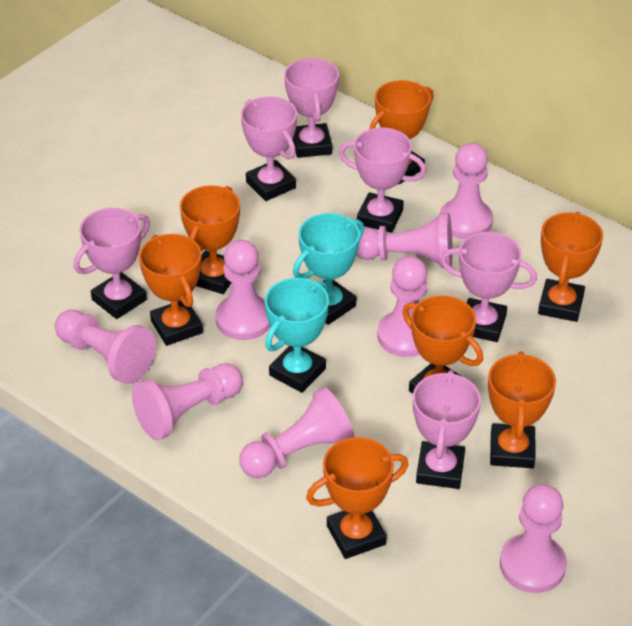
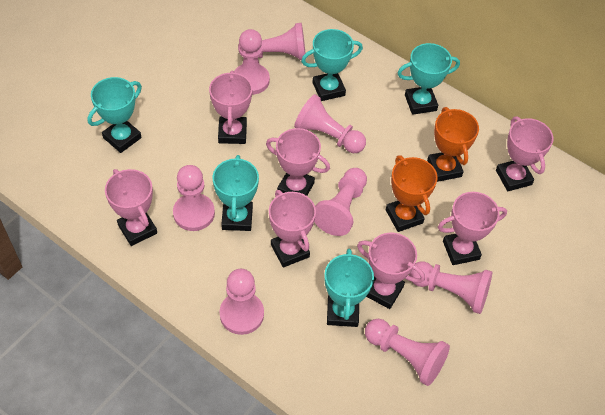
orange trophy: 7 -> 2
pink trophy: 6 -> 7
turquoise trophy: 2 -> 5

